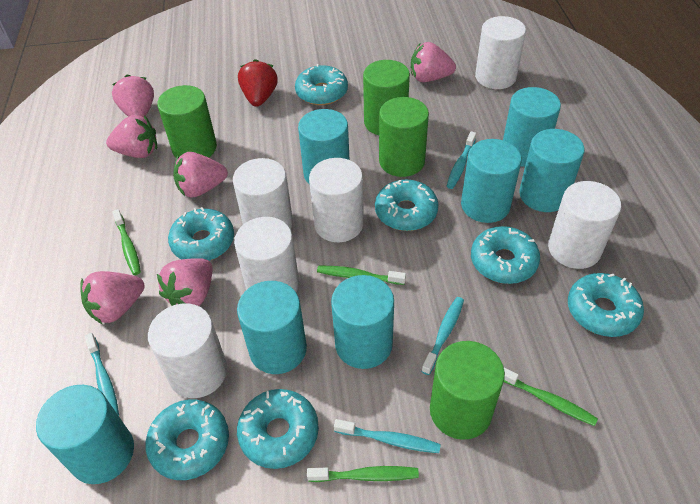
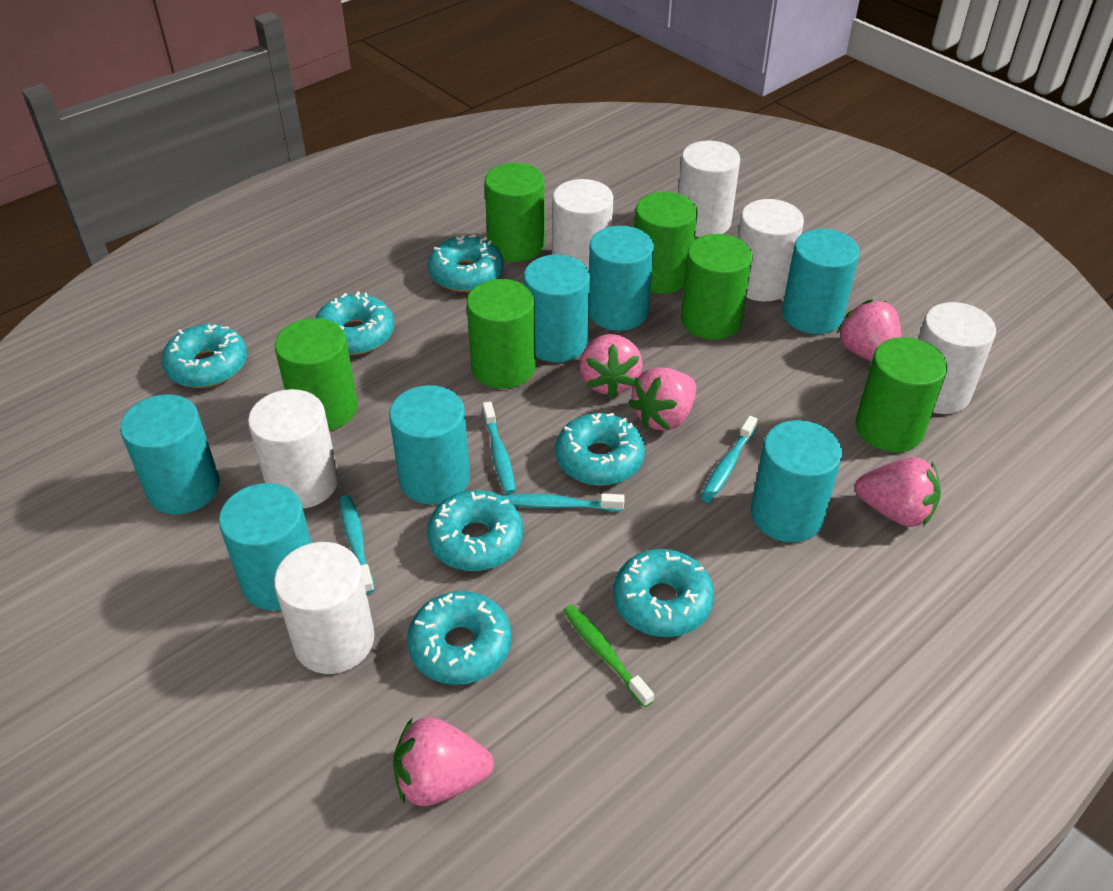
green cylinder: 4 -> 6
green toothbrush: 4 -> 1
pink strawberry: 6 -> 5
red strawberry: 1 -> 0

